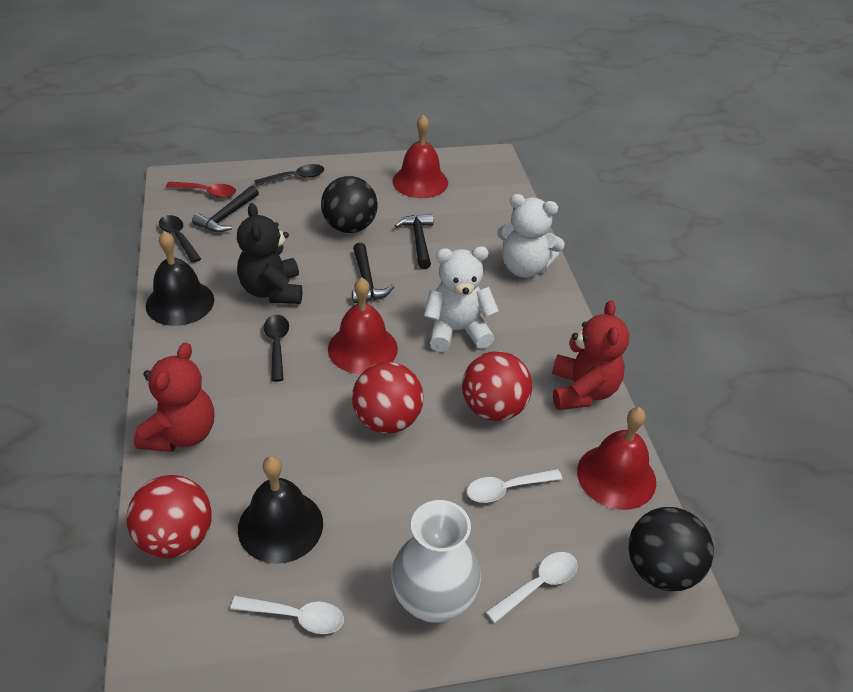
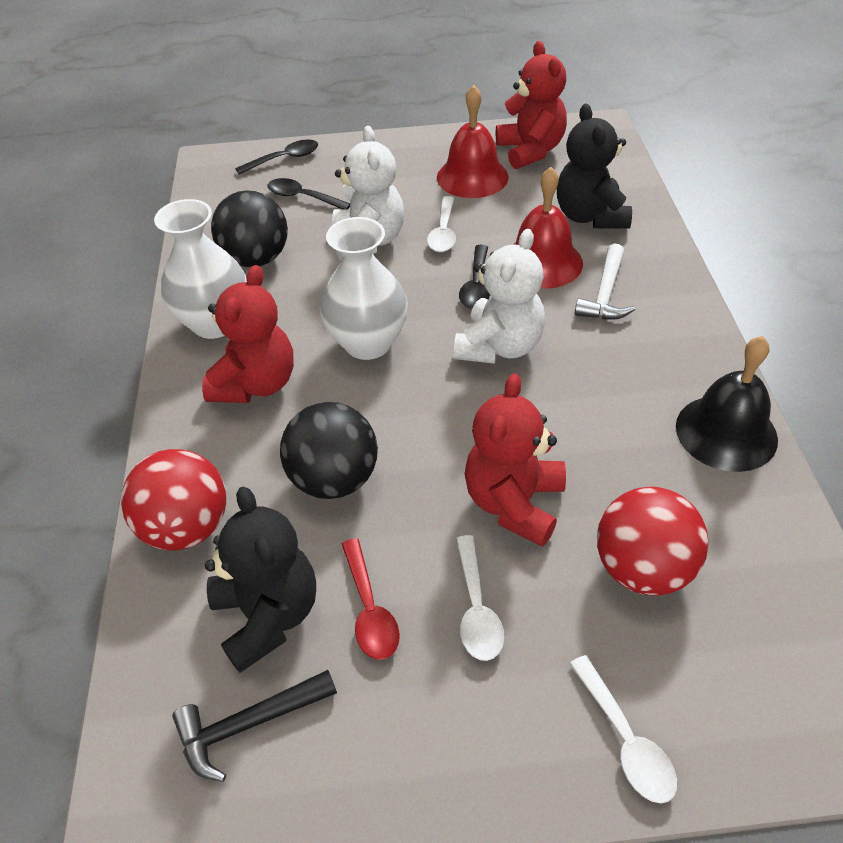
black bell: 2 -> 1
black hammer: 3 -> 1
black teddy bear: 1 -> 2
red ball: 3 -> 2
red bell: 3 -> 2
red teddy bear: 2 -> 3
white hammer: 0 -> 1
white vase: 1 -> 2

